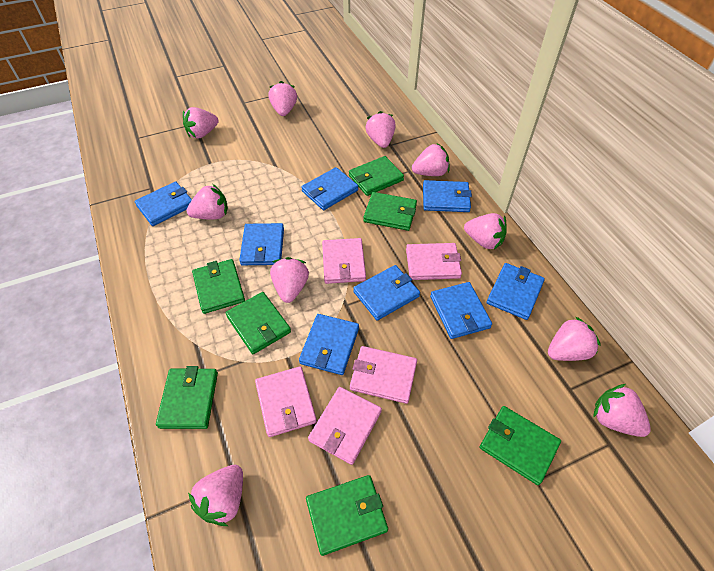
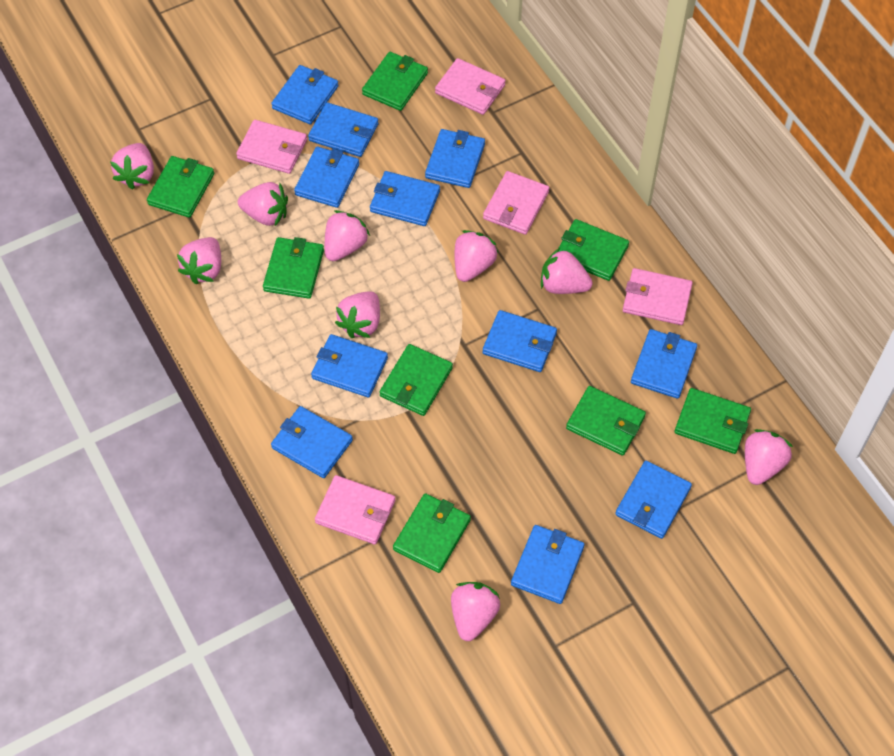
blue wallet: 8 -> 11
green wallet: 7 -> 8
pink strawberry: 10 -> 9

